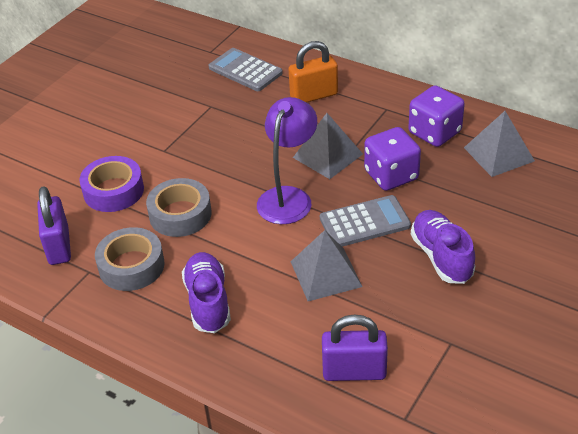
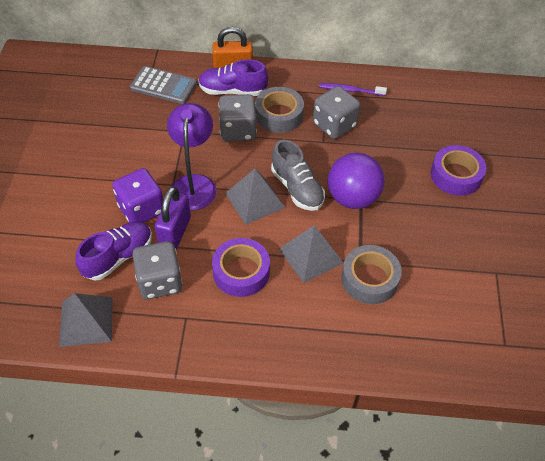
grey calculator: 2 -> 1
grey dice: 0 -> 3
grey shoe: 0 -> 1
purple ball: 0 -> 1
purple dice: 2 -> 1
purple padlock: 2 -> 1
purple tape: 1 -> 2
purple toothbrush: 0 -> 1

